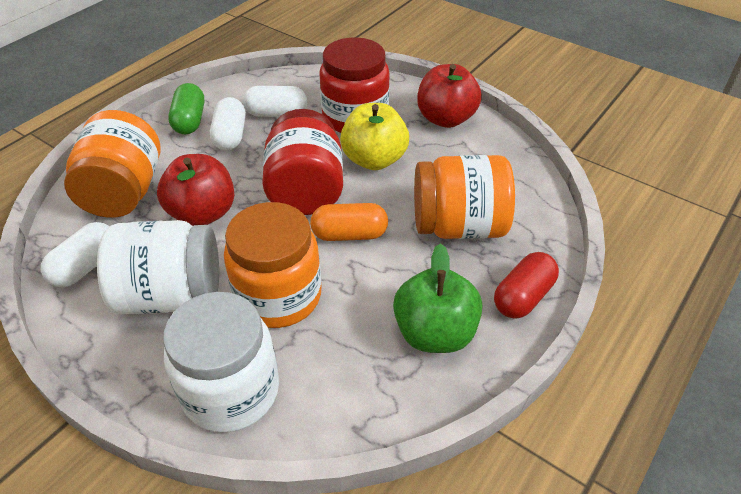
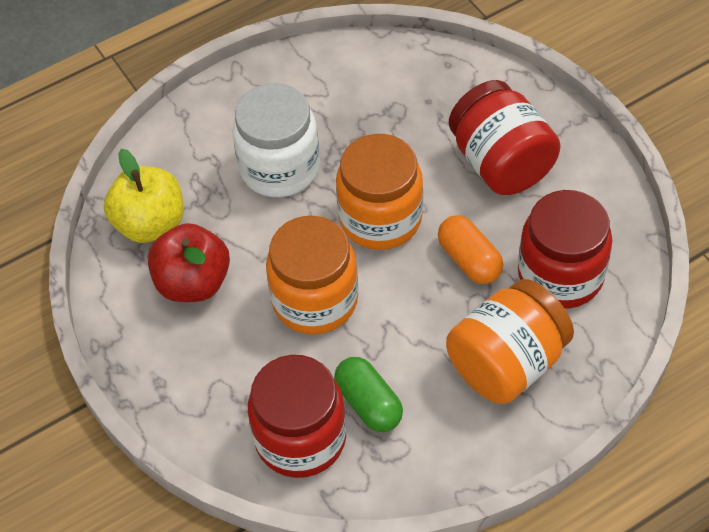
green apple: 1 -> 0
red apple: 2 -> 1
red capsule: 1 -> 0
red jar: 2 -> 3
white capsule: 3 -> 0
white jar: 2 -> 1

